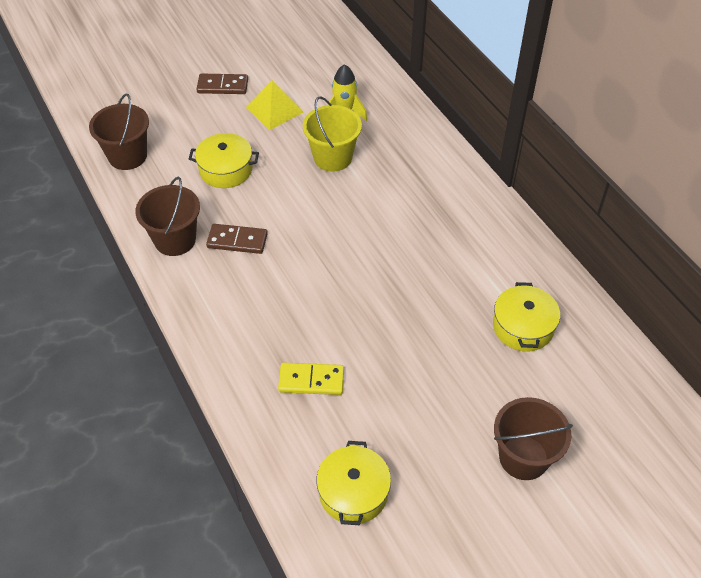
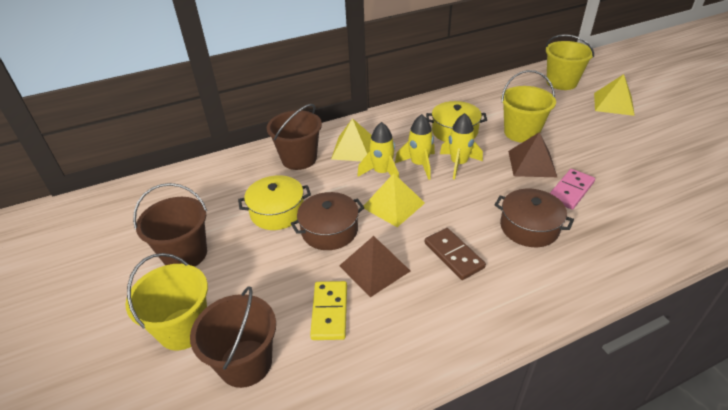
brown domino: 2 -> 1
brown pot: 0 -> 2
brown pyramid: 0 -> 2
pink domino: 0 -> 1
yellow bucket: 1 -> 3
yellow pot: 3 -> 2
yellow pyramid: 1 -> 3
yellow rocket: 1 -> 3

